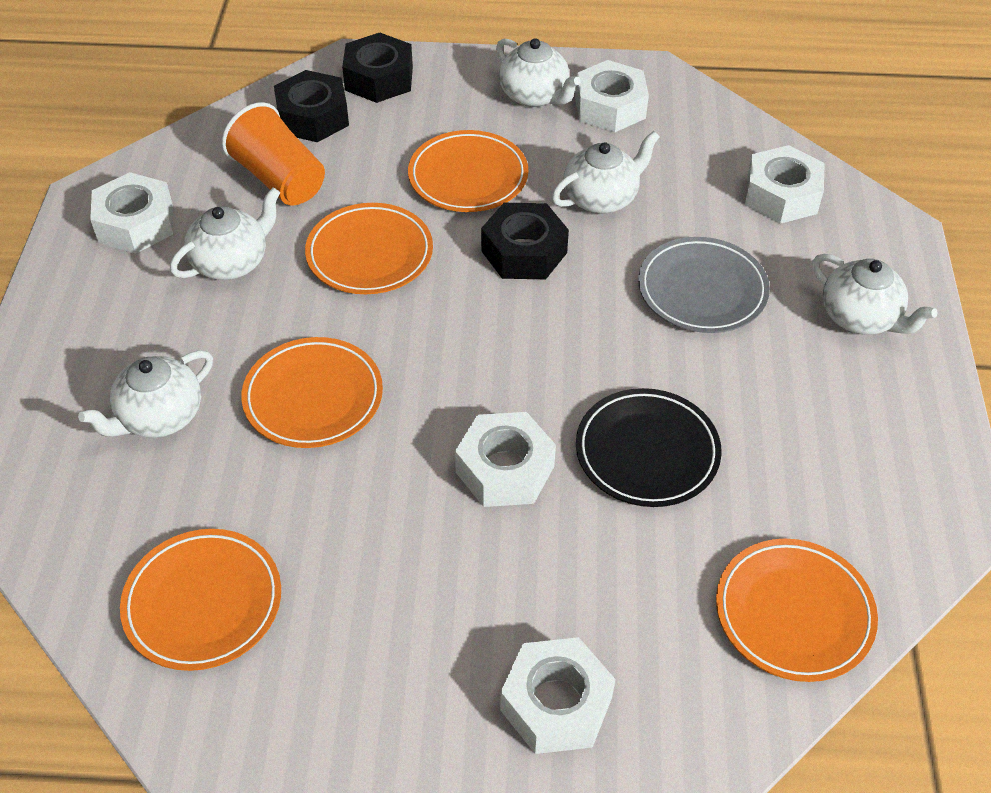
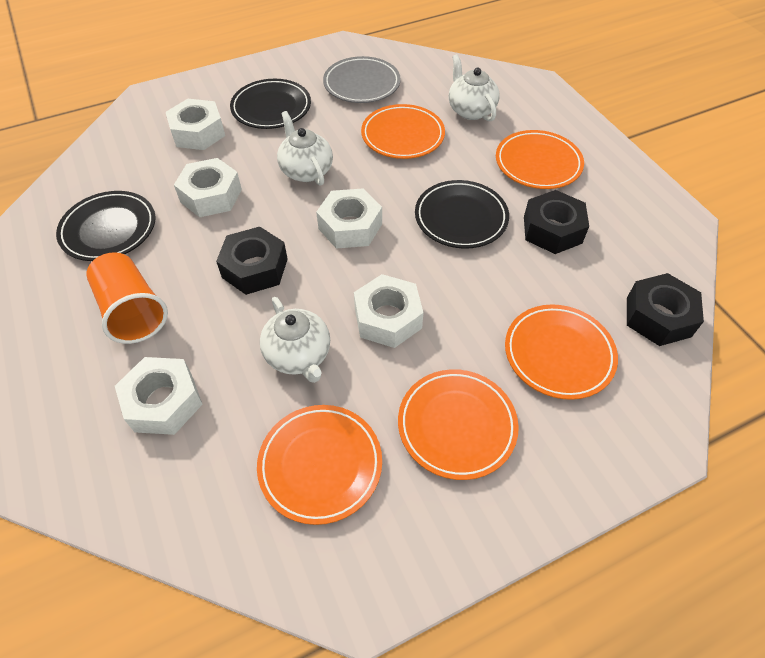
black plate: 1 -> 3
white teapot: 5 -> 3

